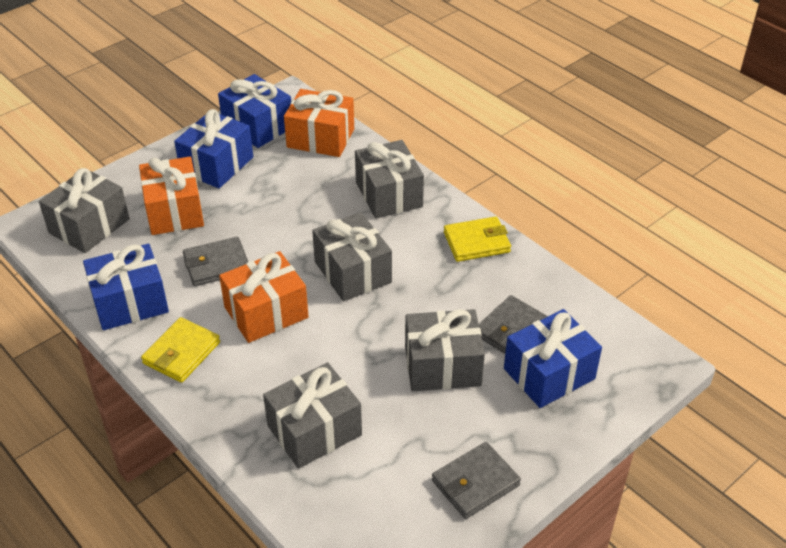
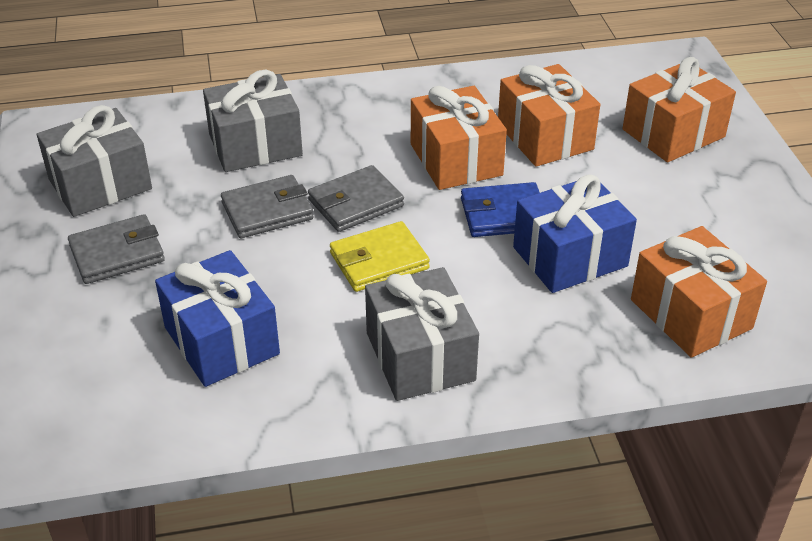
blue gift: 4 -> 2
blue wallet: 0 -> 1
grey gift: 5 -> 3
orange gift: 3 -> 4
yellow wallet: 2 -> 1

